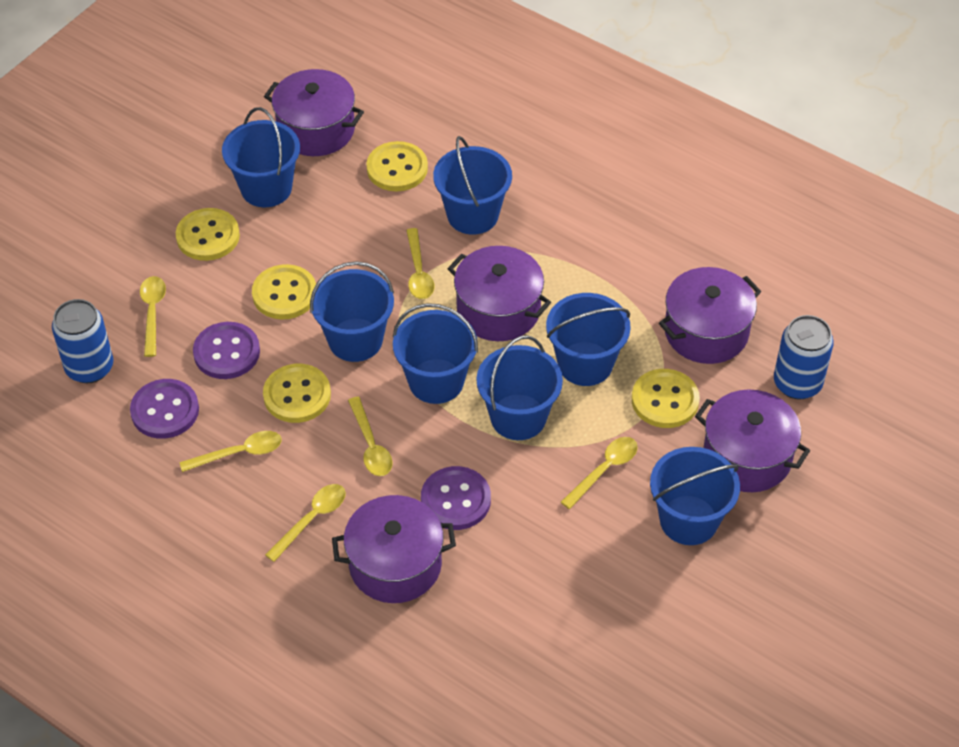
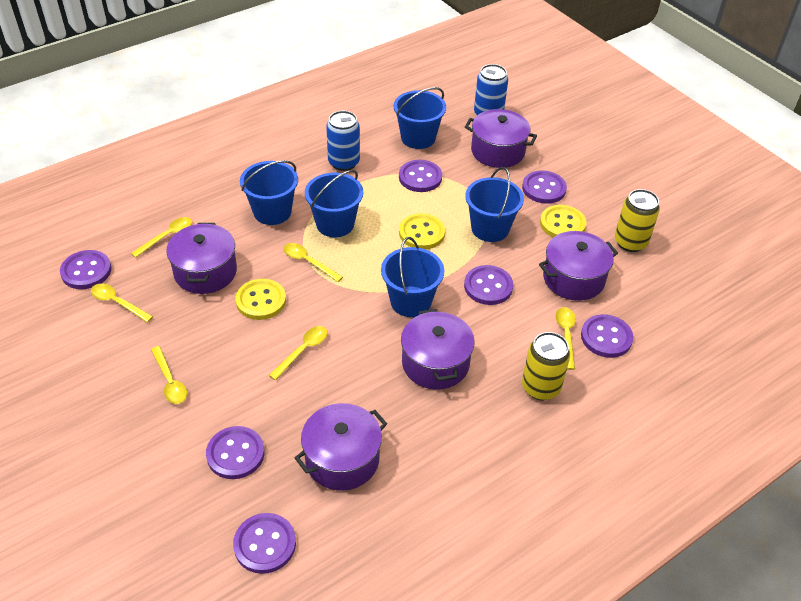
blue bucket: 7 -> 5
purple button: 3 -> 7
yellow button: 5 -> 3
yellow can: 0 -> 2

